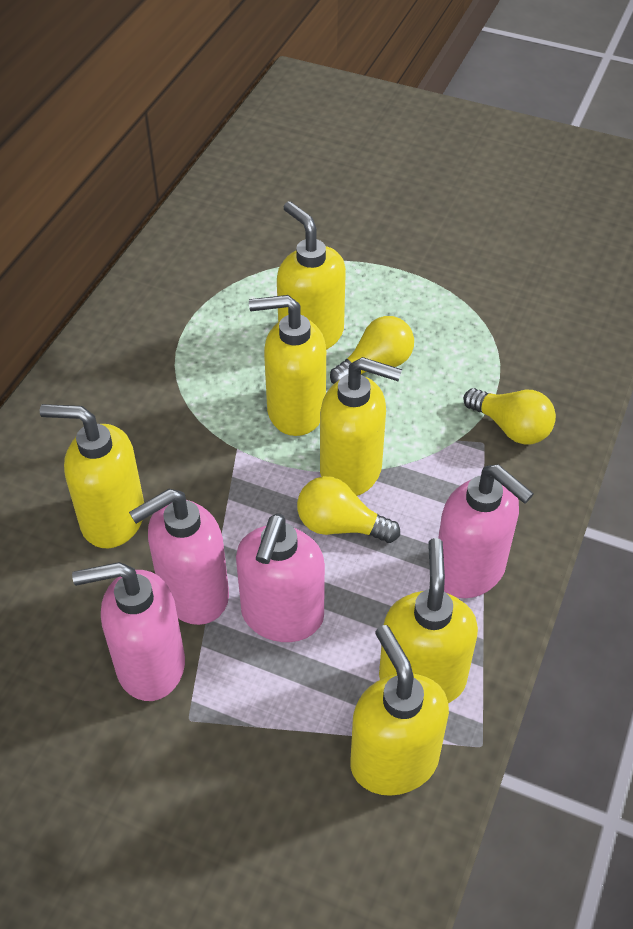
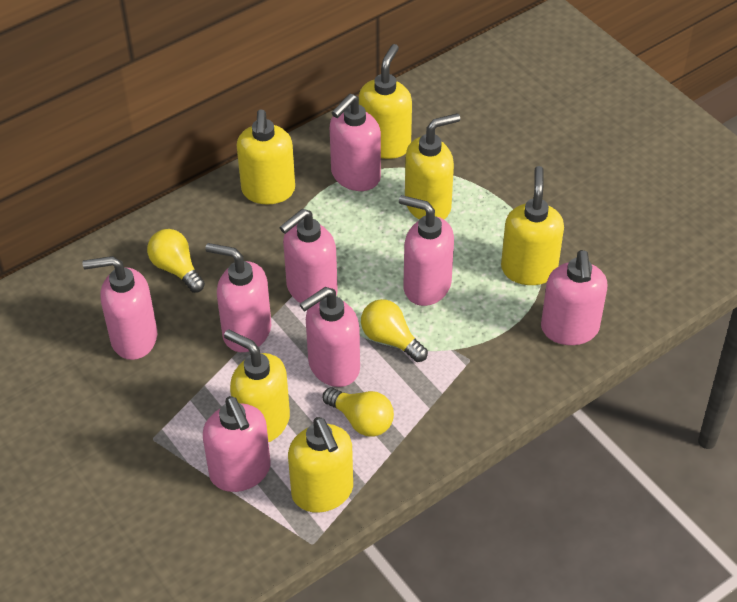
pink soap dispenser: 4 -> 8

